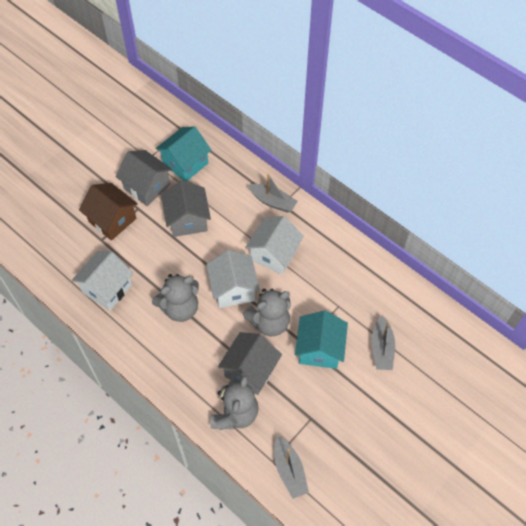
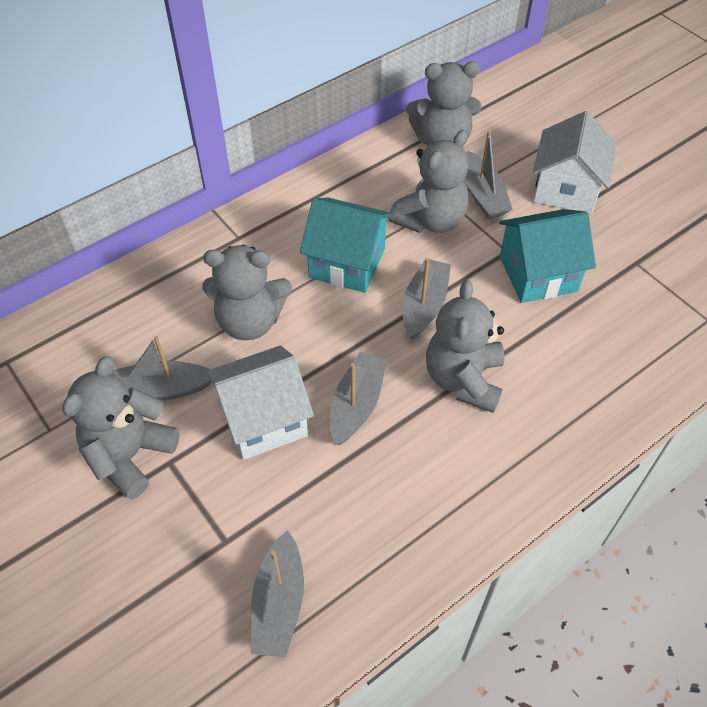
brown house: 1 -> 0
grey boat: 3 -> 5
grey house: 3 -> 0
grey teddy bear: 3 -> 5
white house: 3 -> 2

